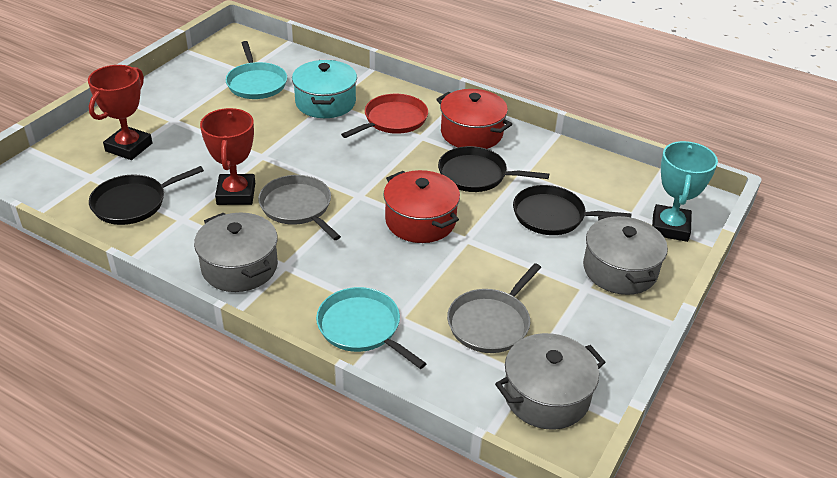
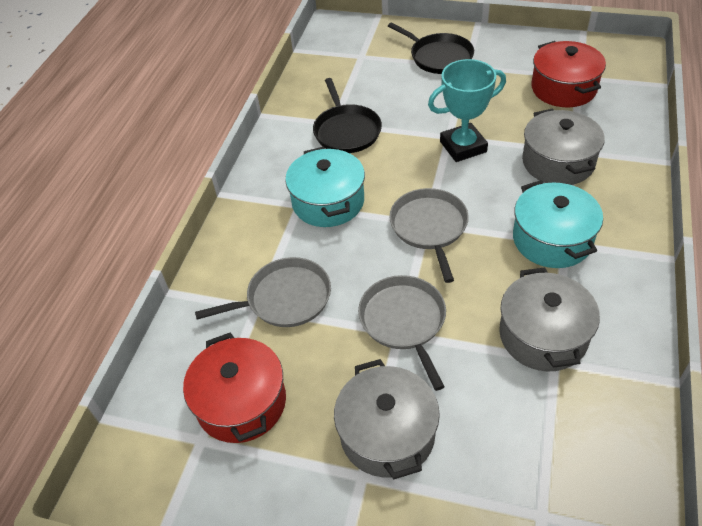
black pan: 3 -> 2
grey pan: 2 -> 3
red pan: 1 -> 0
red trophy: 2 -> 0
turquoise pan: 2 -> 0
turquoise pot: 1 -> 2

